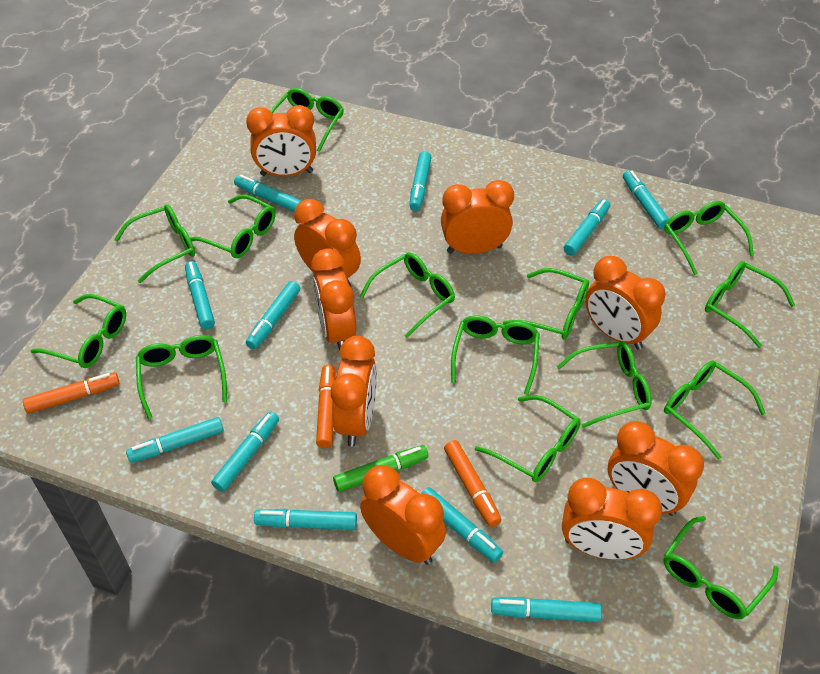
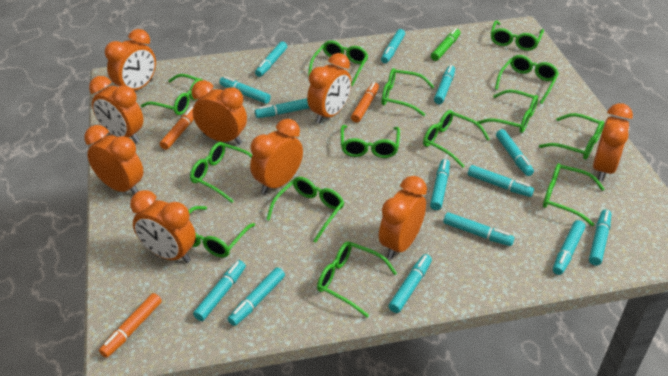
turquoise marker: 11 -> 14

